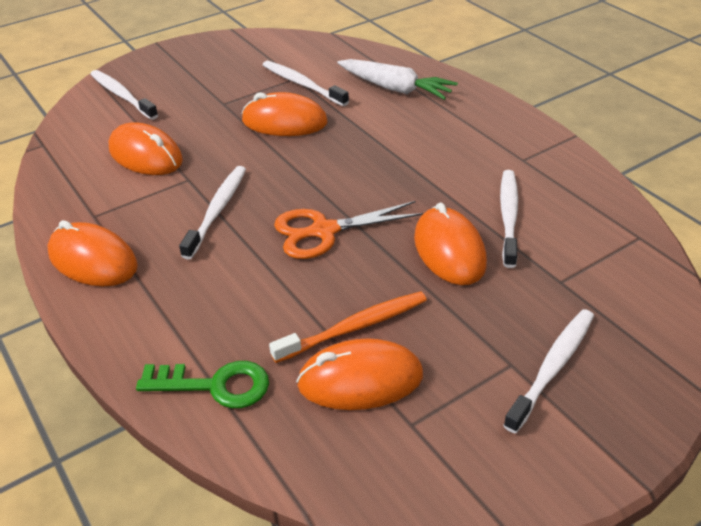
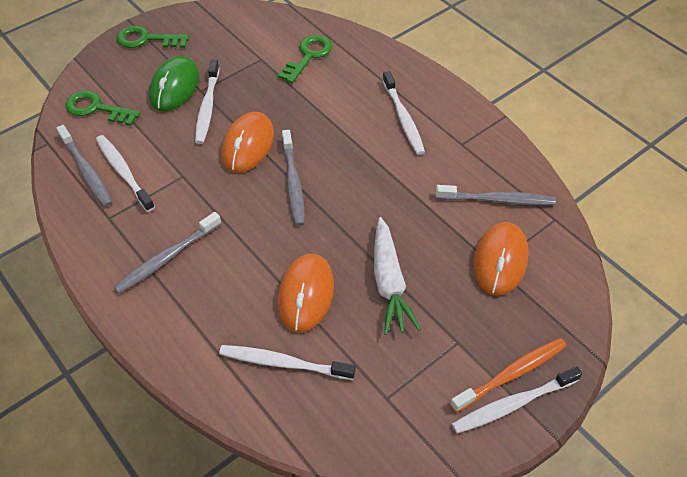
green key: 1 -> 3
green mouse: 0 -> 1
grey toothbrush: 0 -> 4
orange mouse: 5 -> 3
orange scissors: 1 -> 0

